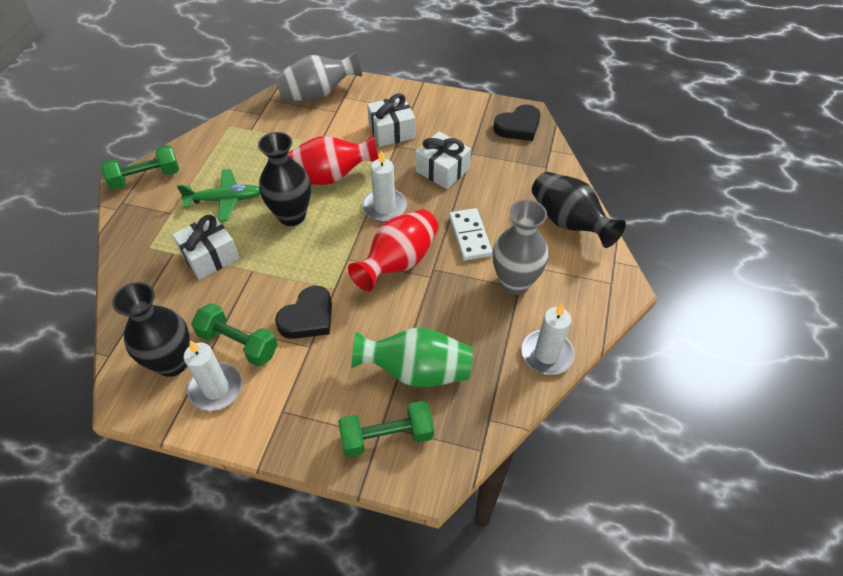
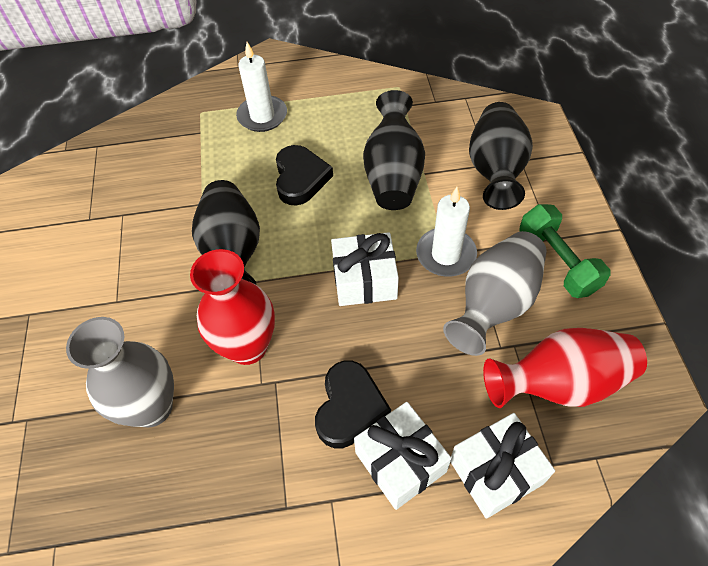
green dumbbell: 3 -> 1
green plane: 1 -> 0
green vase: 1 -> 0
white candle: 3 -> 2
white domino: 1 -> 0

